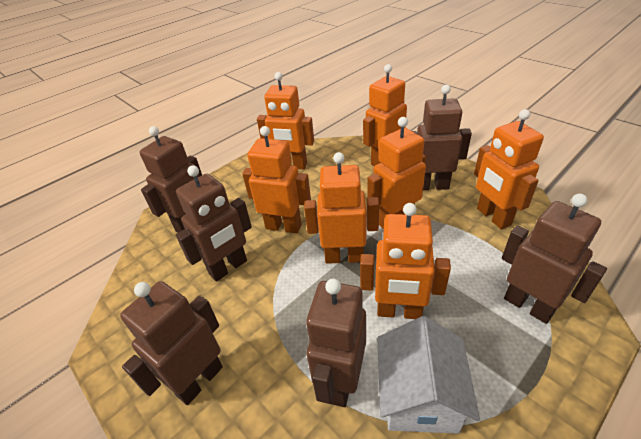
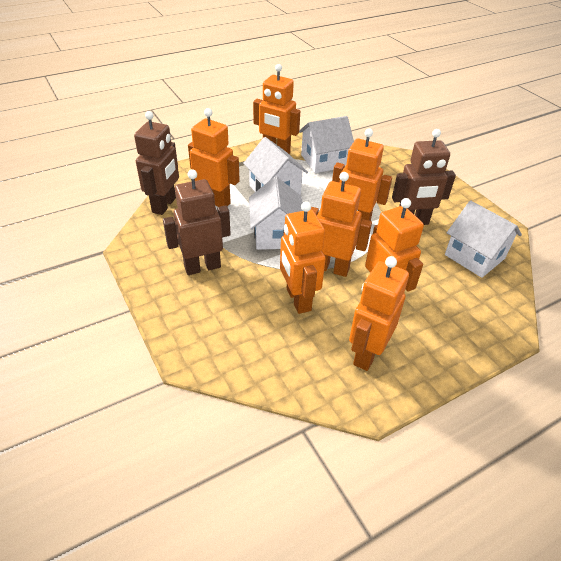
brown robot: 6 -> 3
white house: 1 -> 4

